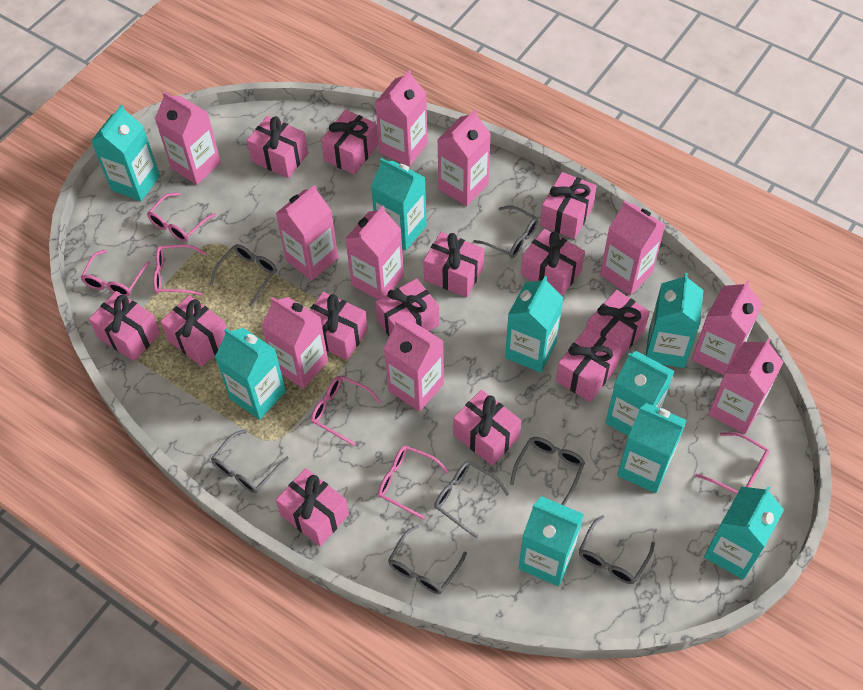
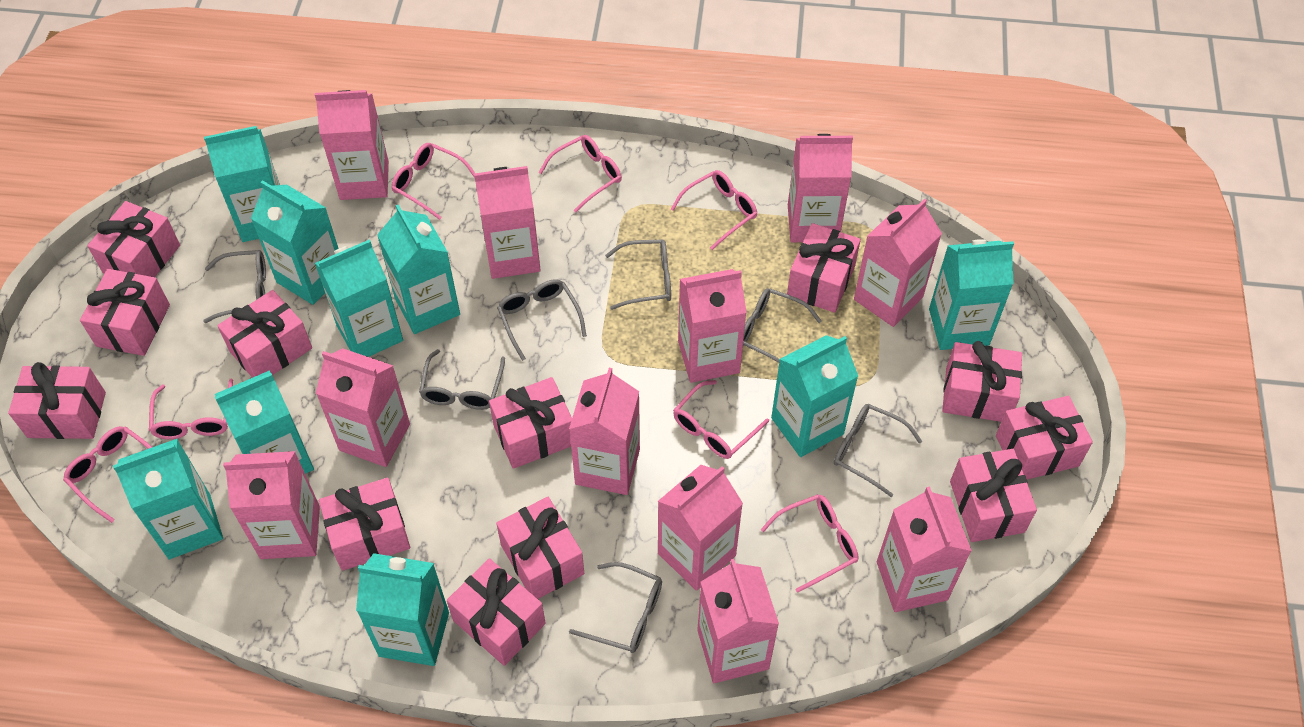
pink carton: 10 -> 11
pink gift: 13 -> 12
pink glasses: 6 -> 7

